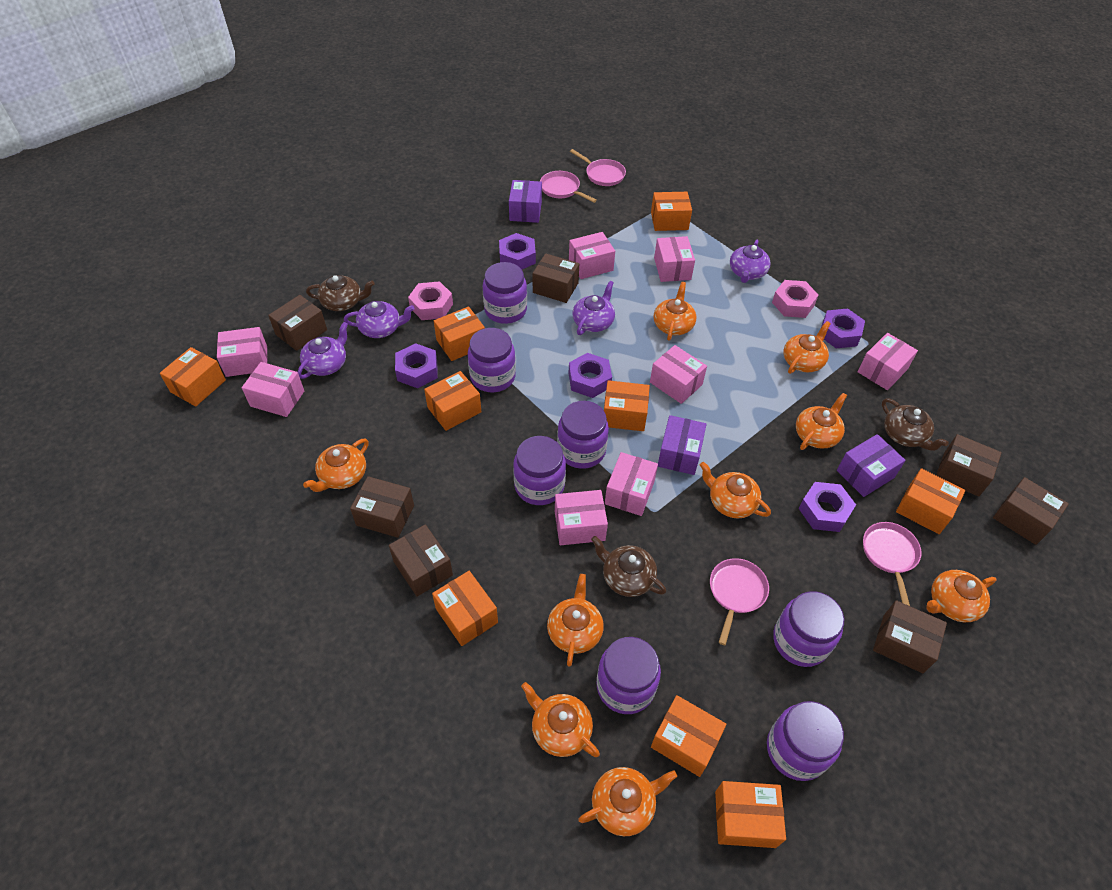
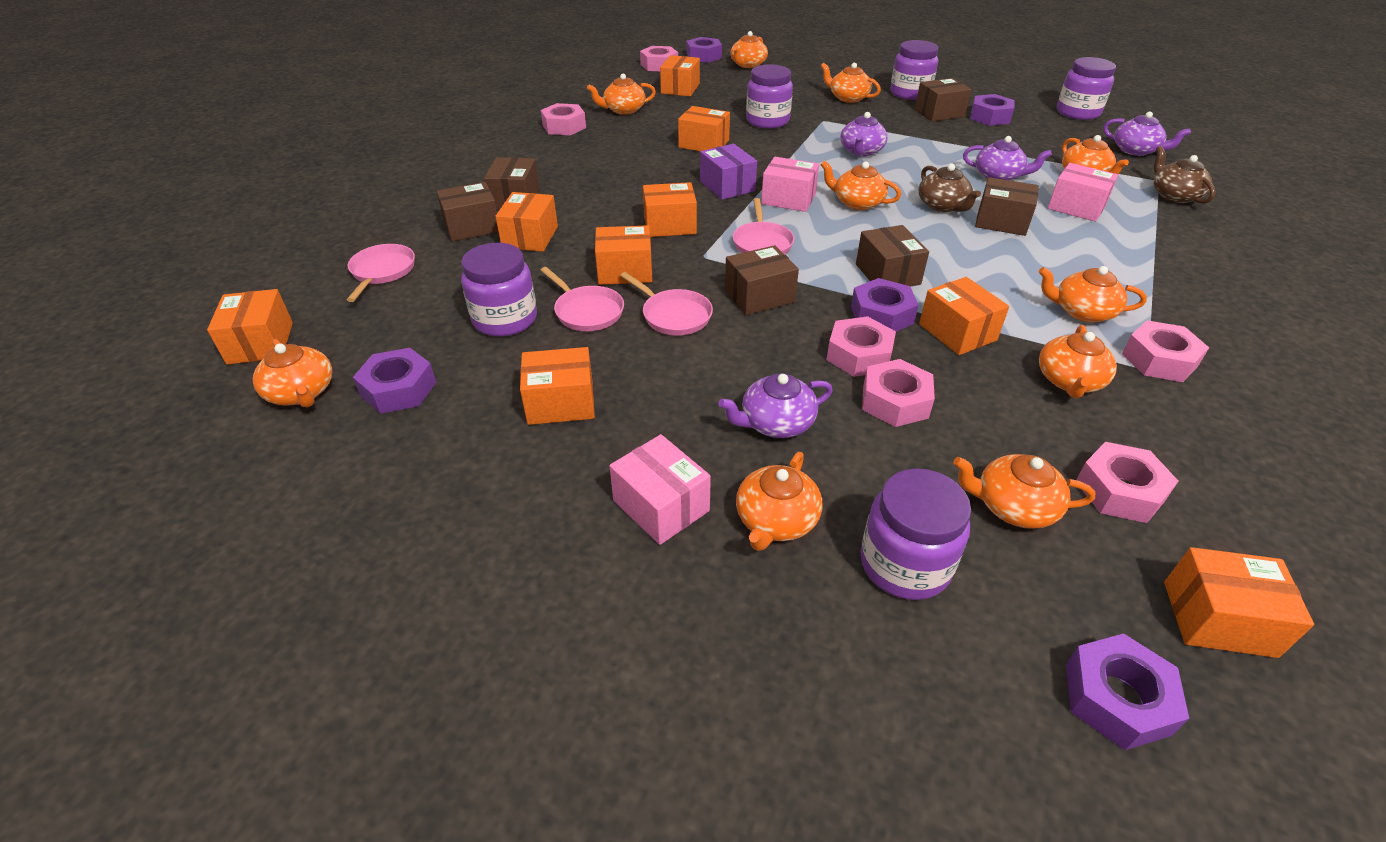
brown box: 7 -> 6
brown teapot: 3 -> 2
orange teapot: 9 -> 10
pink box: 8 -> 3
pink nut: 2 -> 6
purple box: 3 -> 1
purple jar: 7 -> 5

